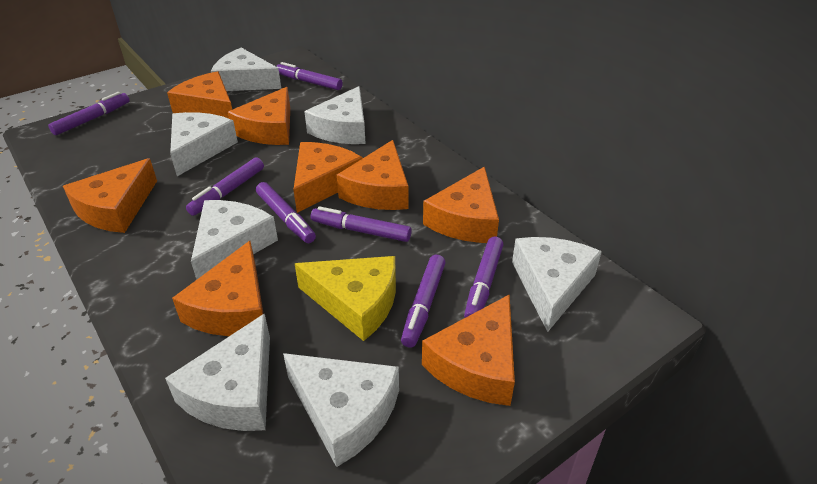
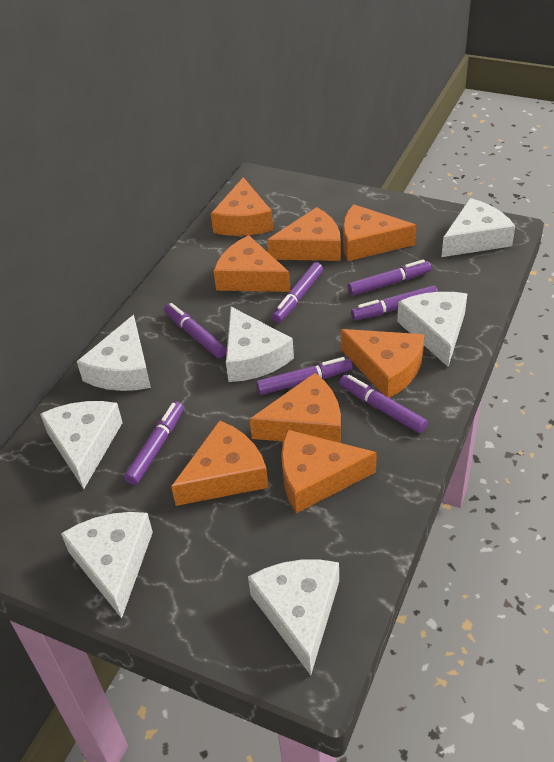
yellow cheese: 1 -> 0

